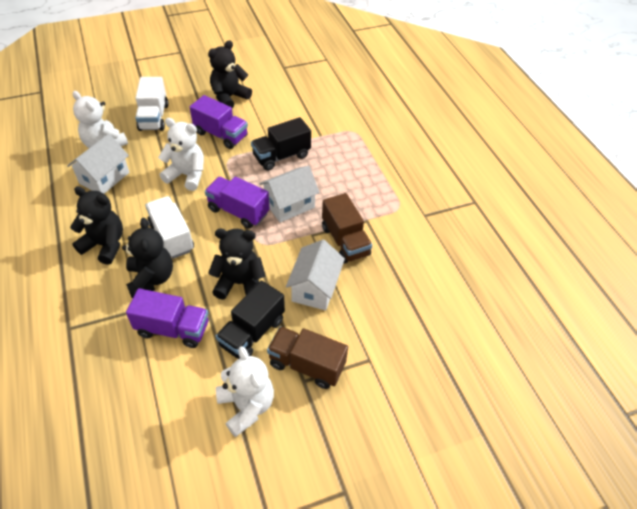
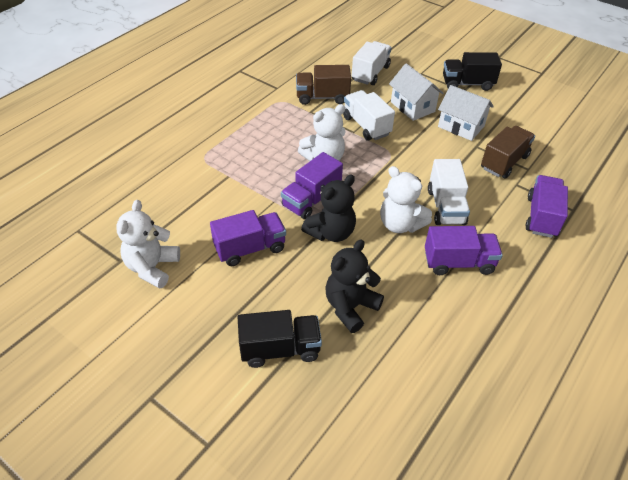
black teddy bear: 4 -> 2
purple truck: 3 -> 4
white house: 3 -> 2
white truck: 2 -> 3

